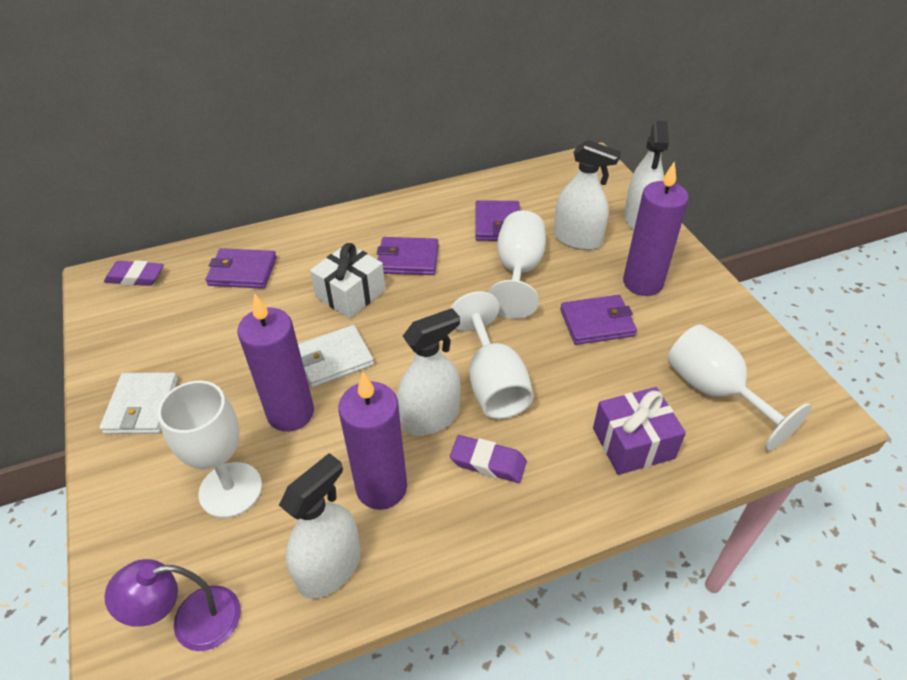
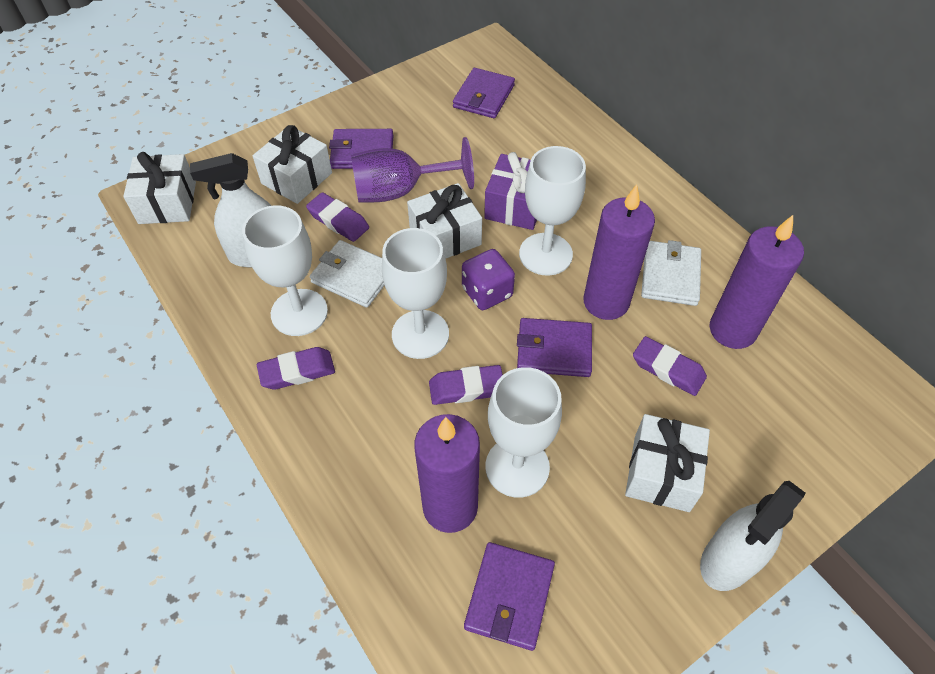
purple dice: 0 -> 1
purple eraser: 2 -> 4
purple goblet: 0 -> 1
purple lamp: 1 -> 0
white gift: 1 -> 4
white spray bottle: 4 -> 2

